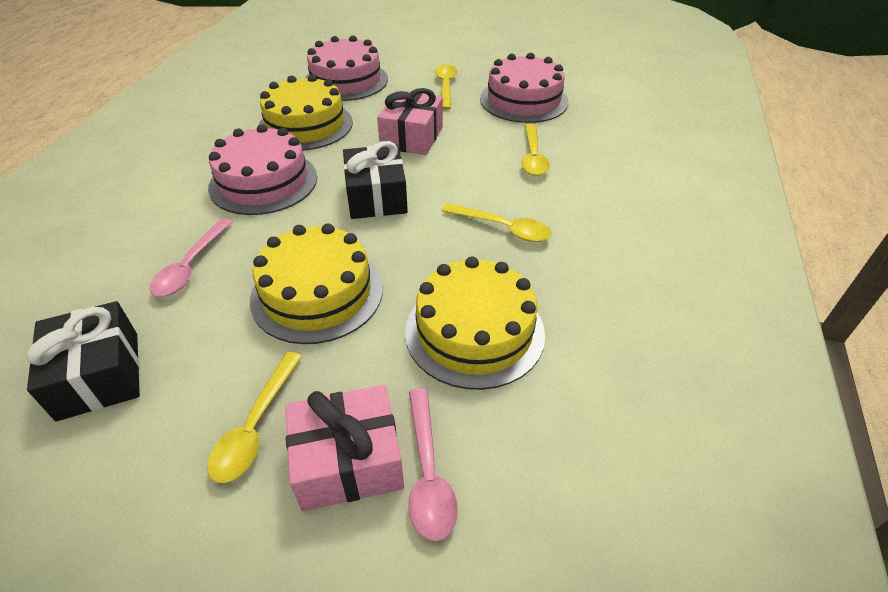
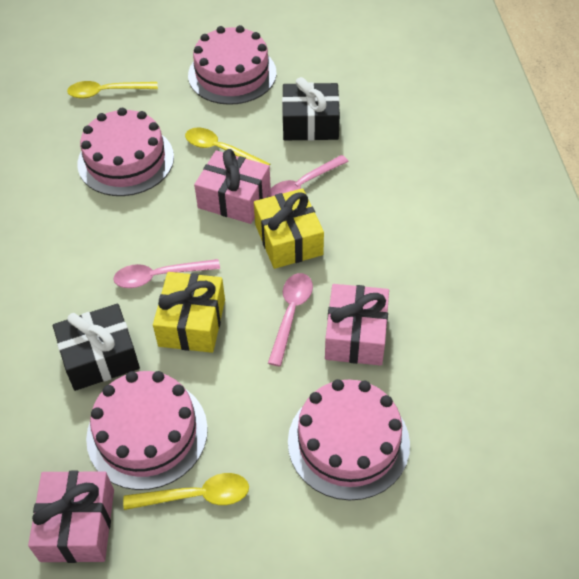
pink cake: 3 -> 4
pink gift: 2 -> 3
pink spoon: 2 -> 3
yellow cake: 3 -> 0
yellow gift: 0 -> 2
yellow spoon: 4 -> 3

